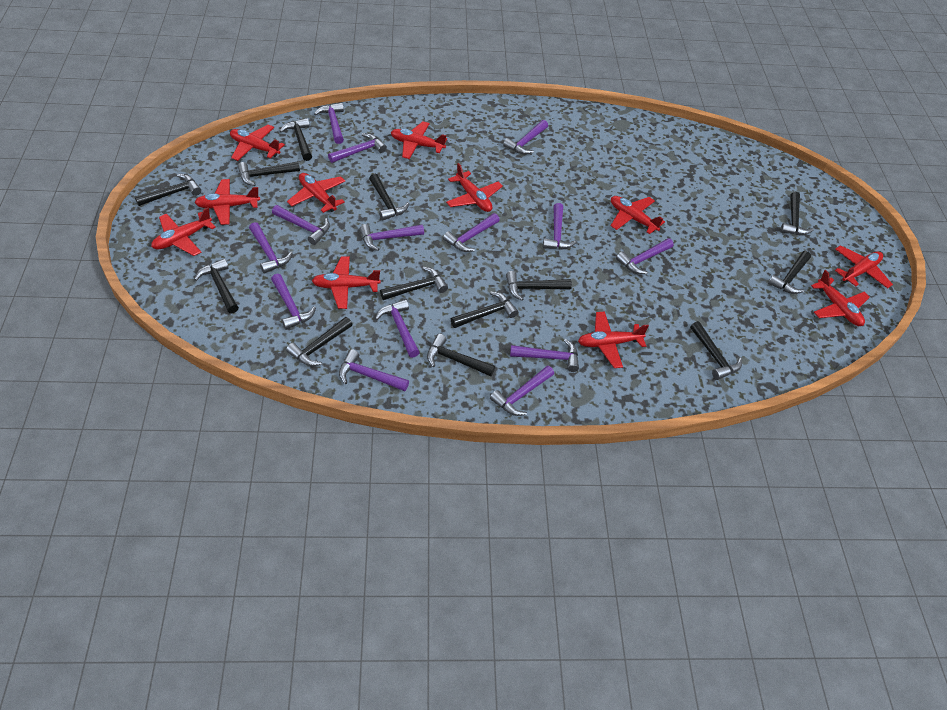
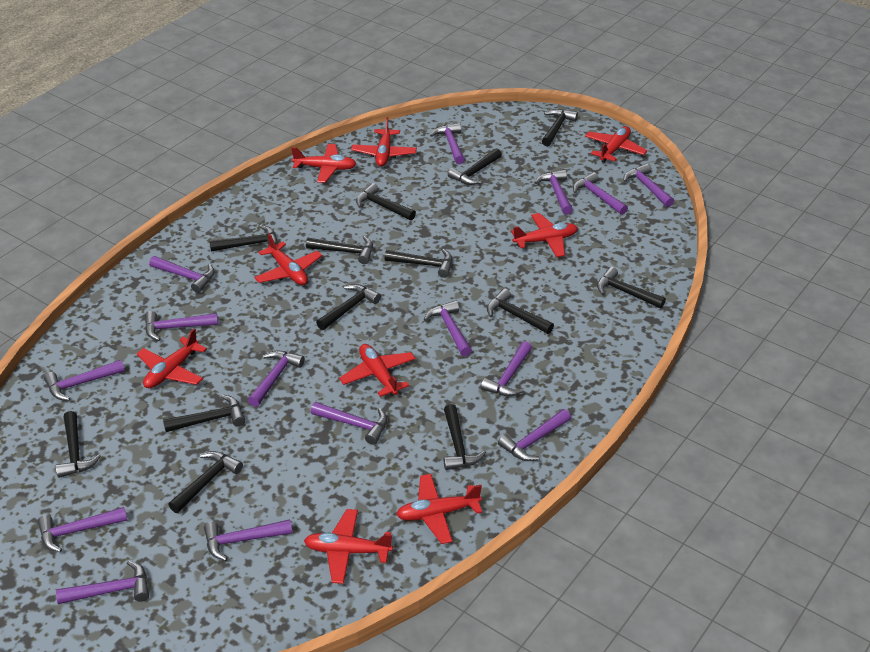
purple hammer: 14 -> 15
red plane: 11 -> 9

